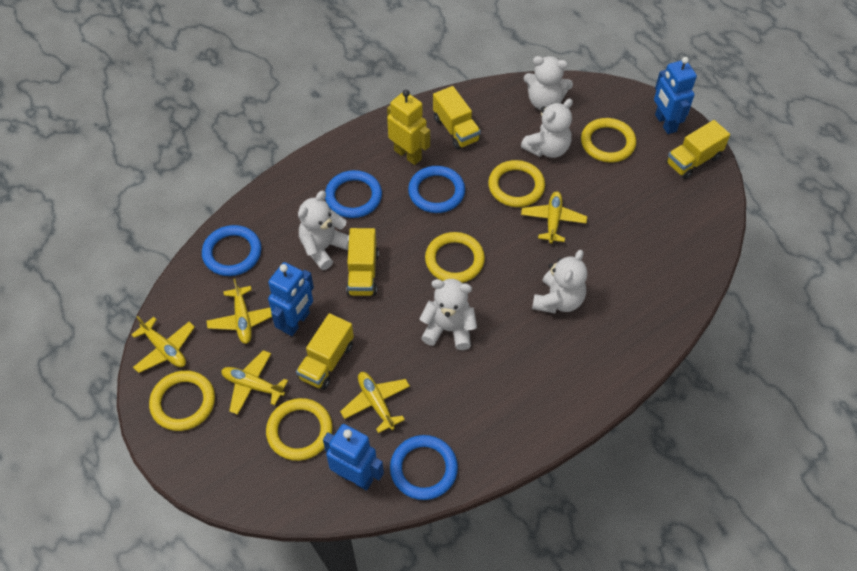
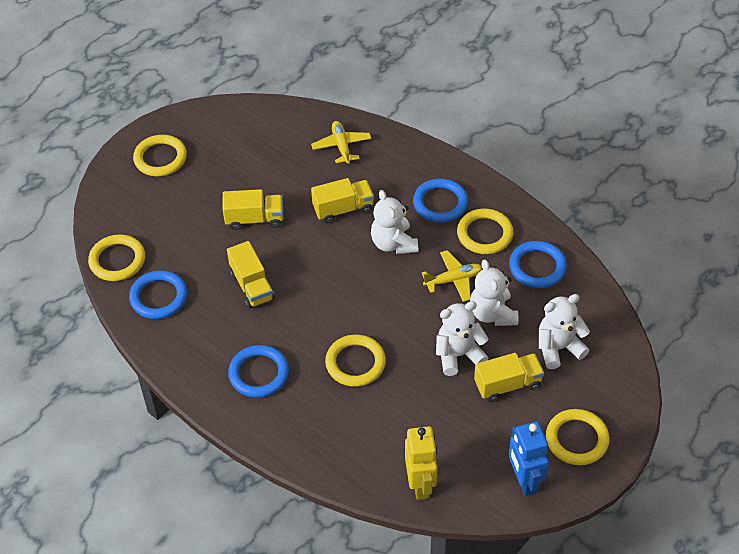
blue robot: 3 -> 1
white teddy bear: 5 -> 4
yellow plane: 5 -> 2

